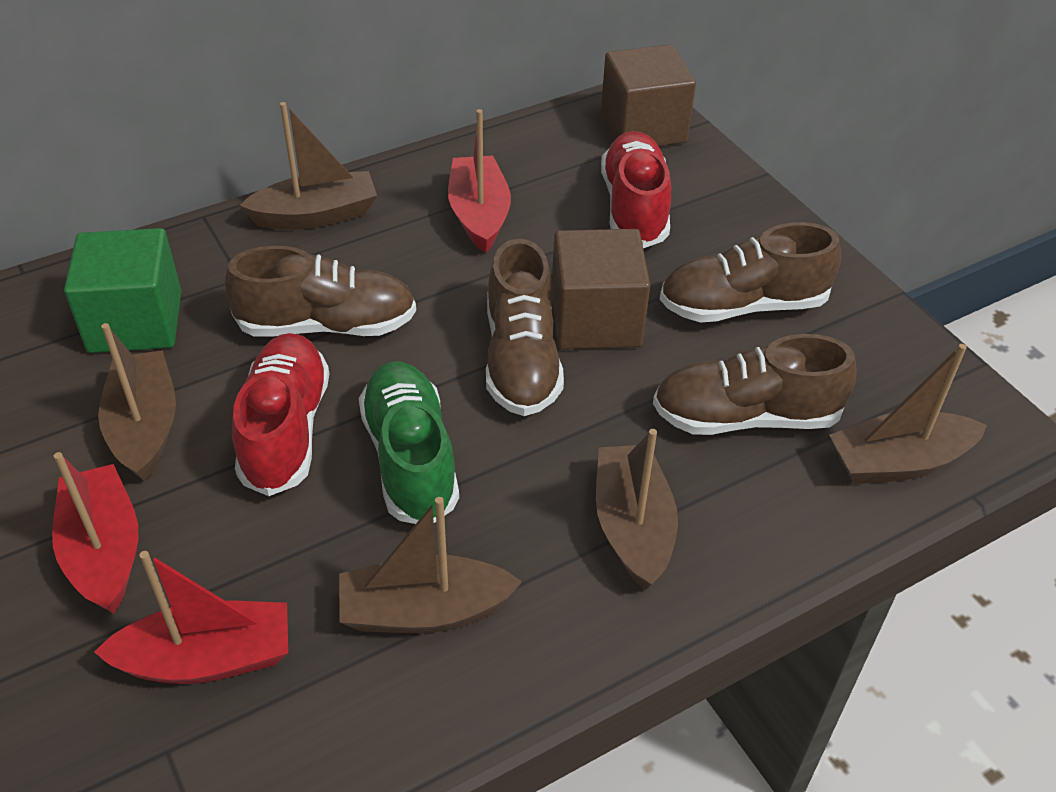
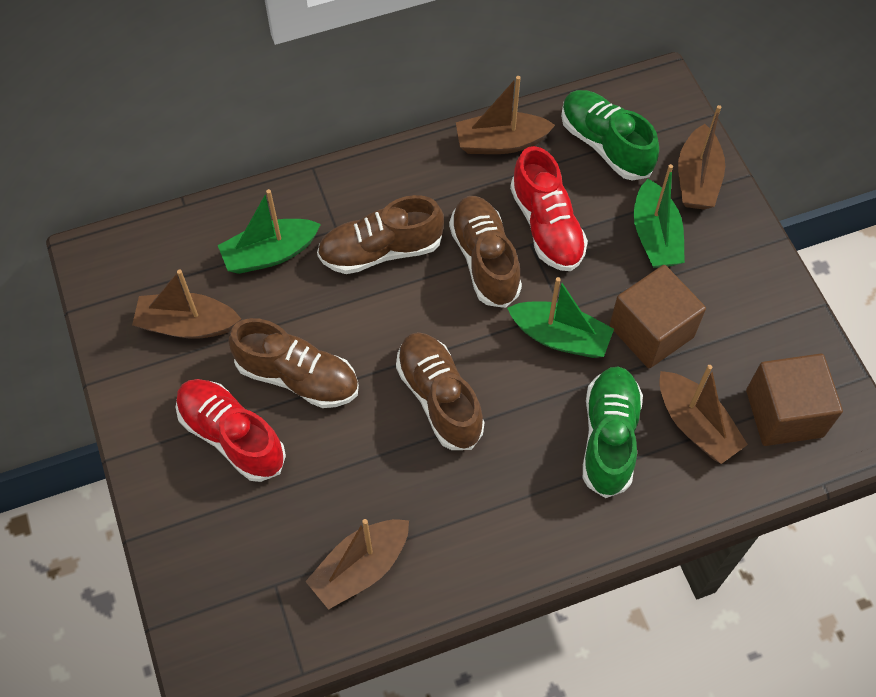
green boat: 0 -> 3
green cube: 1 -> 0
green shoe: 1 -> 2
red boat: 3 -> 0

